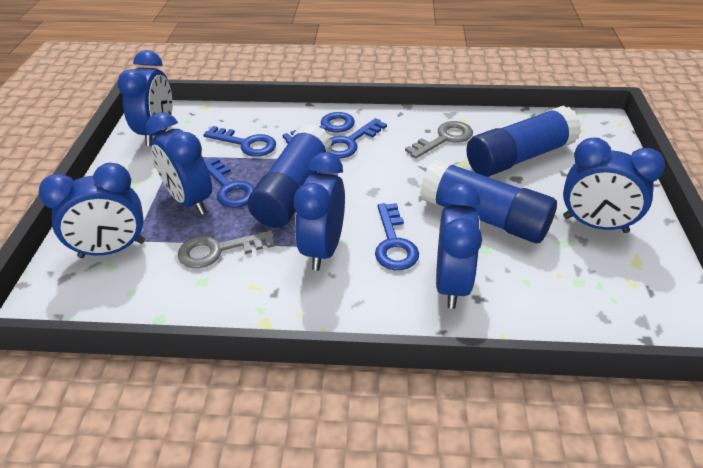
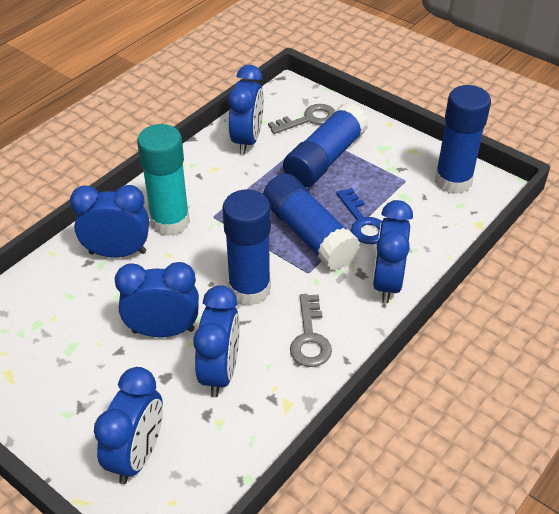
blue glue stick: 3 -> 4
blue key: 5 -> 1
turquoise glue stick: 0 -> 1

